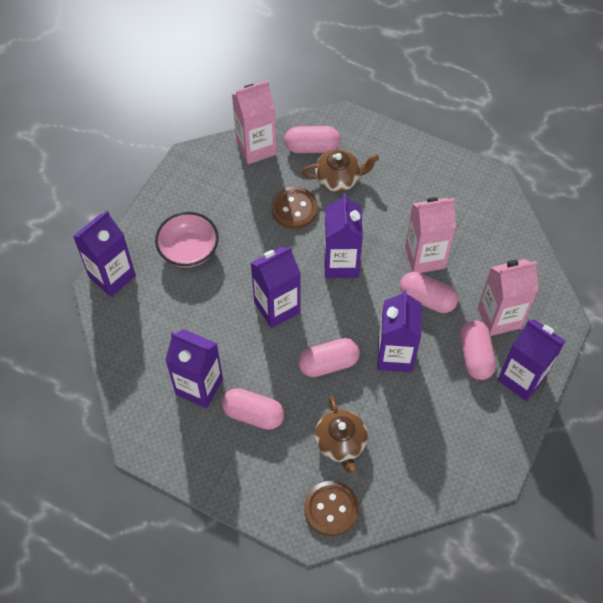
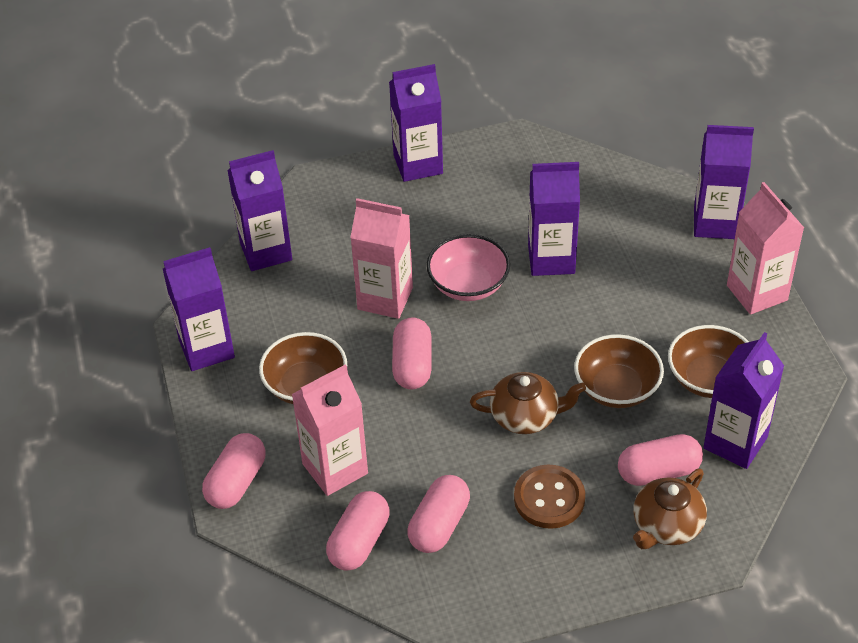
brown bowl: 0 -> 3
brown button: 2 -> 1

